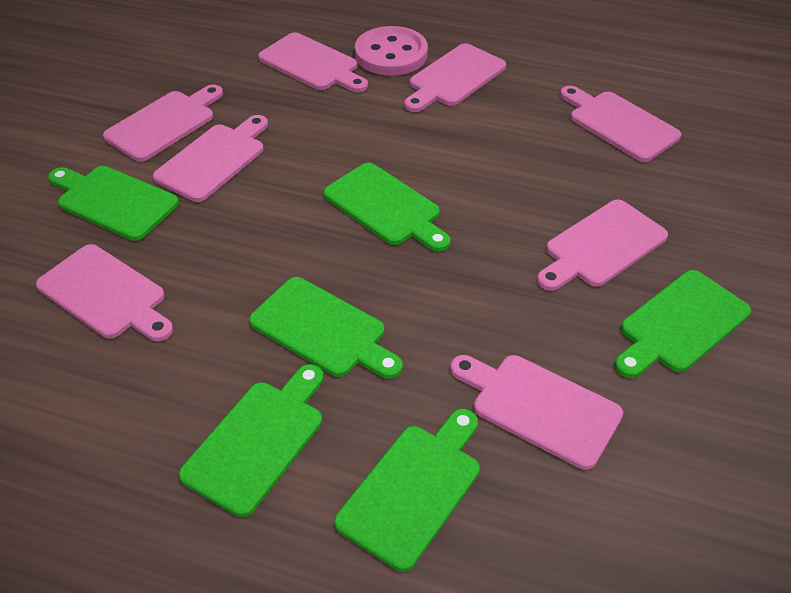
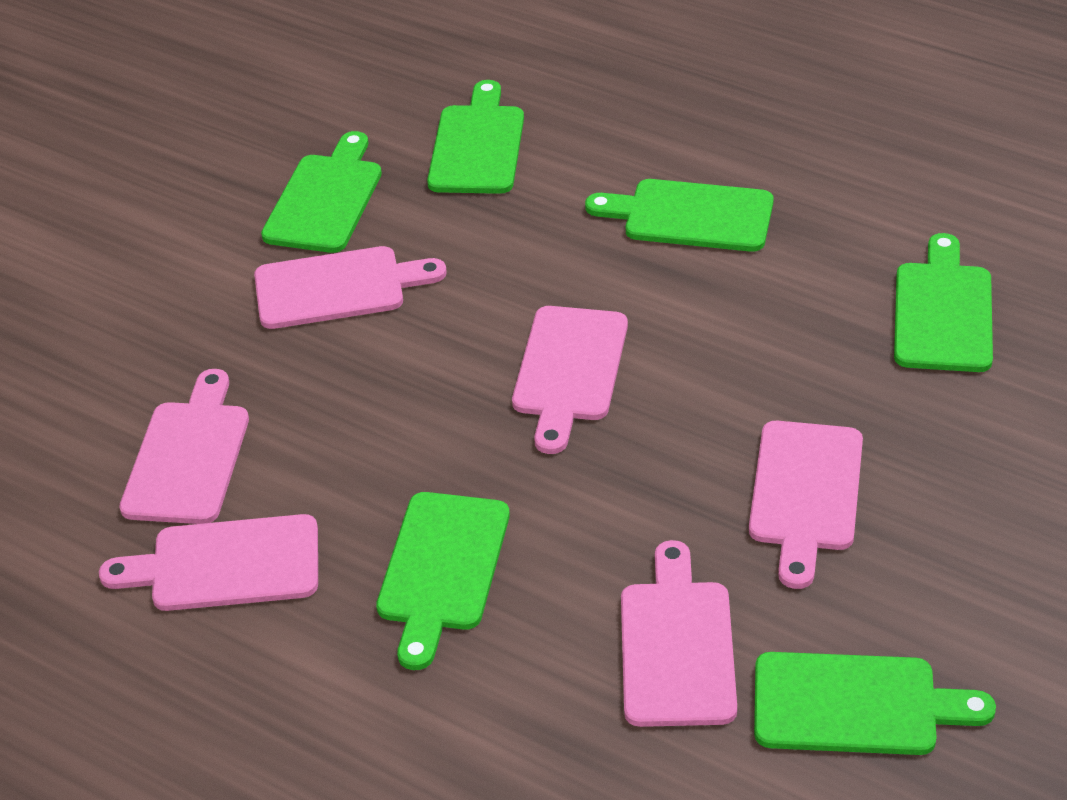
pink button: 1 -> 0
pink cutting board: 8 -> 6

